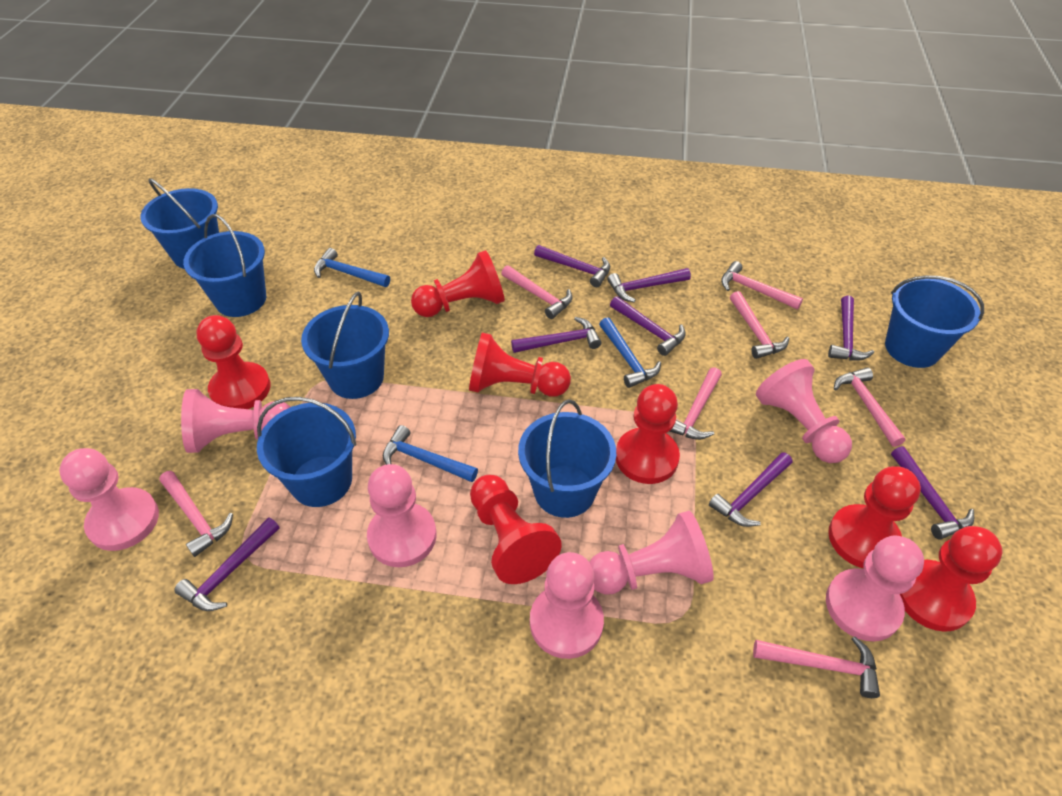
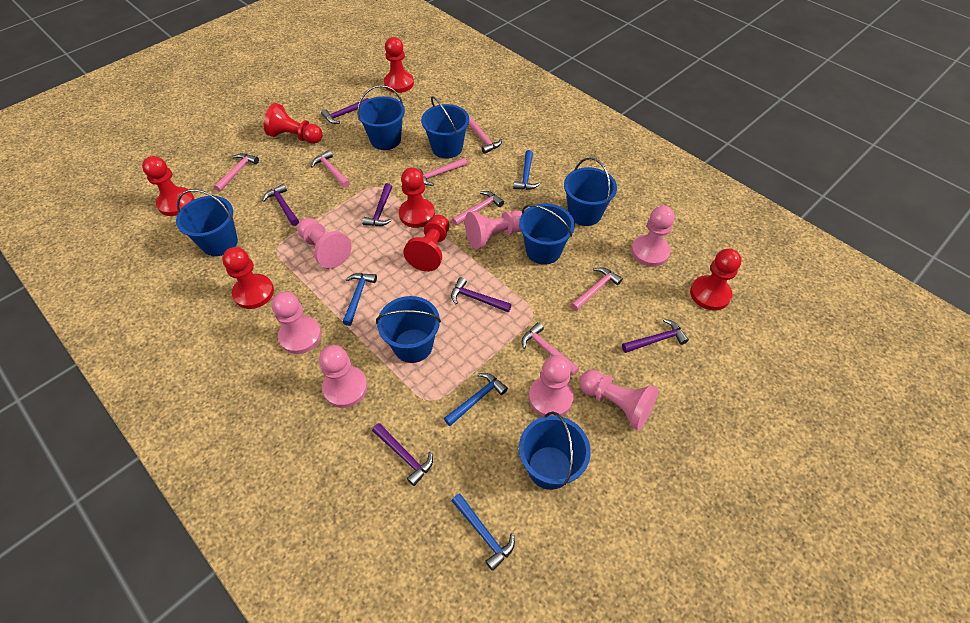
blue bucket: 6 -> 7
blue hammer: 3 -> 4
purple hammer: 8 -> 6

